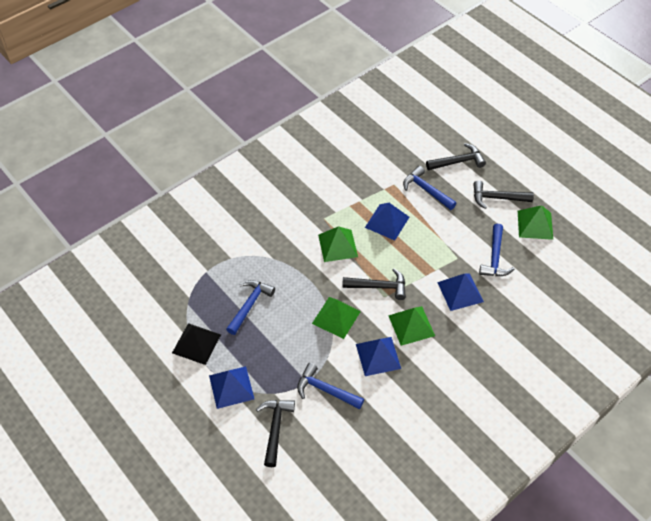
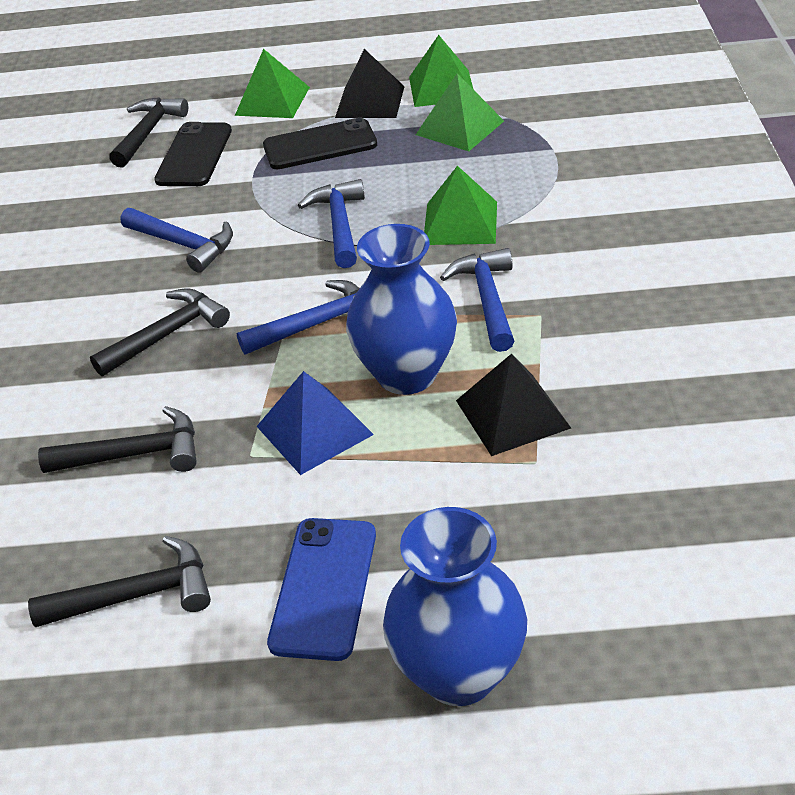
black phone: 0 -> 2
black pyramid: 1 -> 2
blue phone: 0 -> 1
blue pyramid: 4 -> 1
blue vase: 0 -> 2

